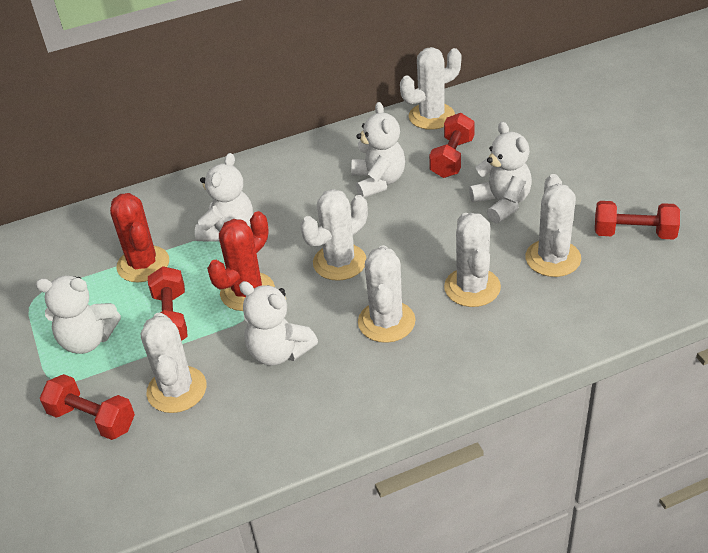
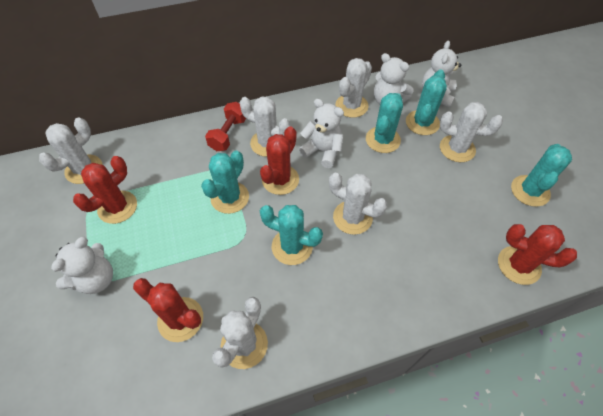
red cactus: 2 -> 4
red dumbbell: 4 -> 1
turquoise cactus: 0 -> 5
white teddy bear: 5 -> 4

